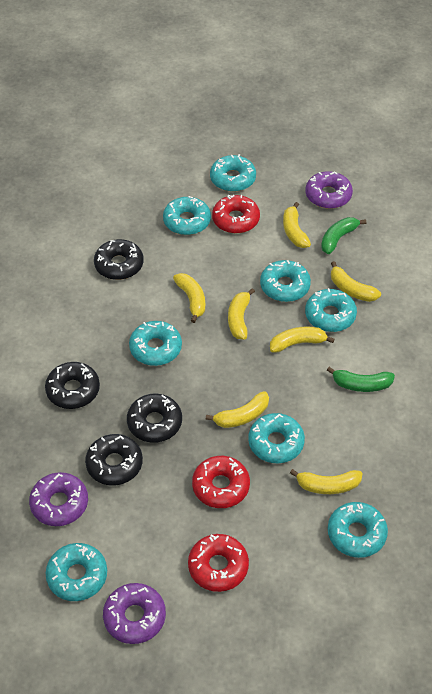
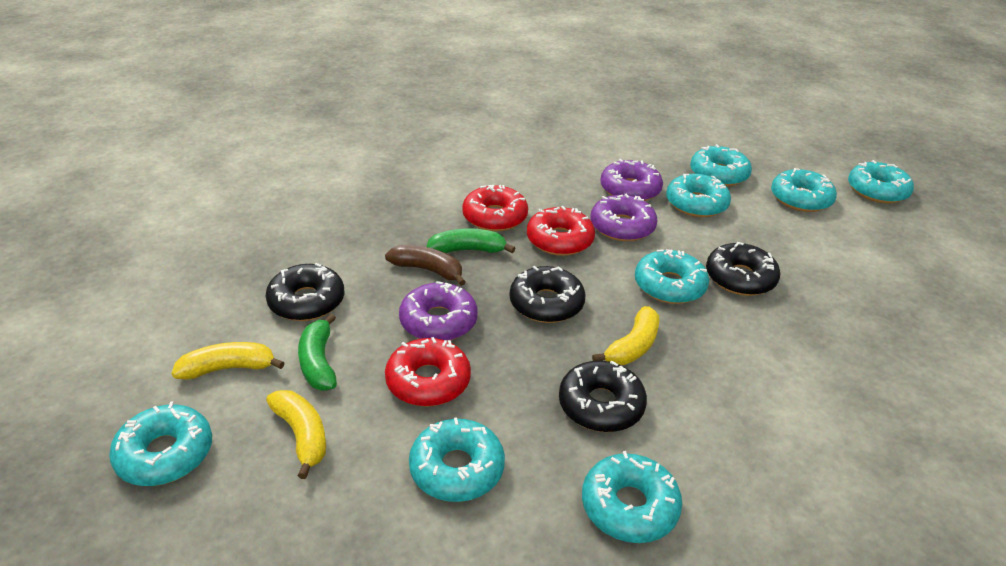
brown banana: 0 -> 1
yellow banana: 7 -> 3

